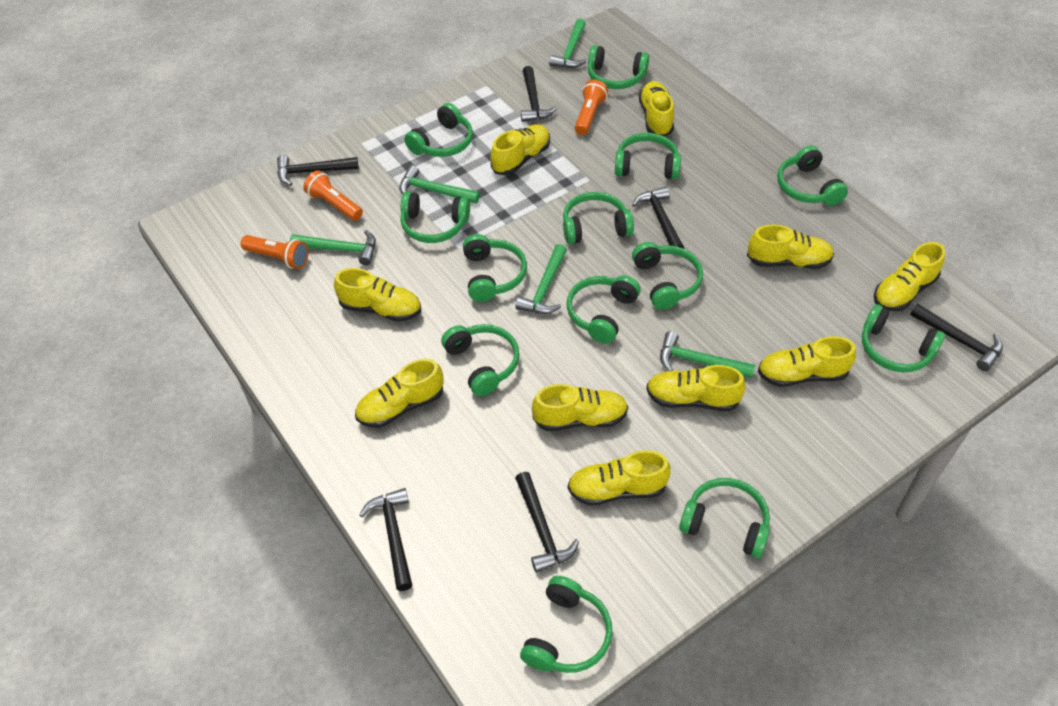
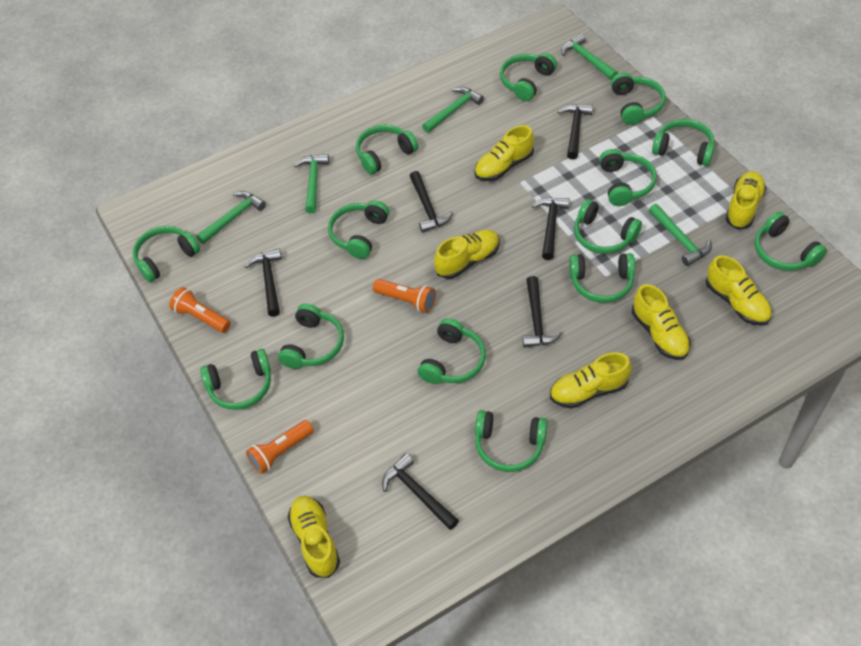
green headphones: 13 -> 14
yellow shoe: 10 -> 7

